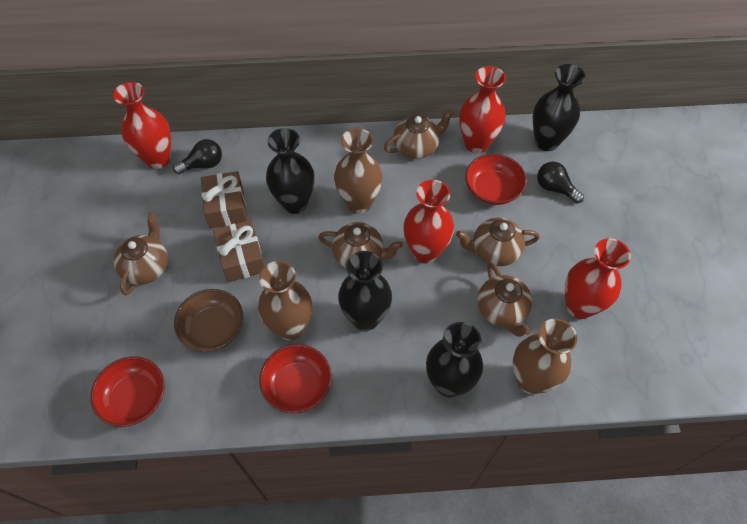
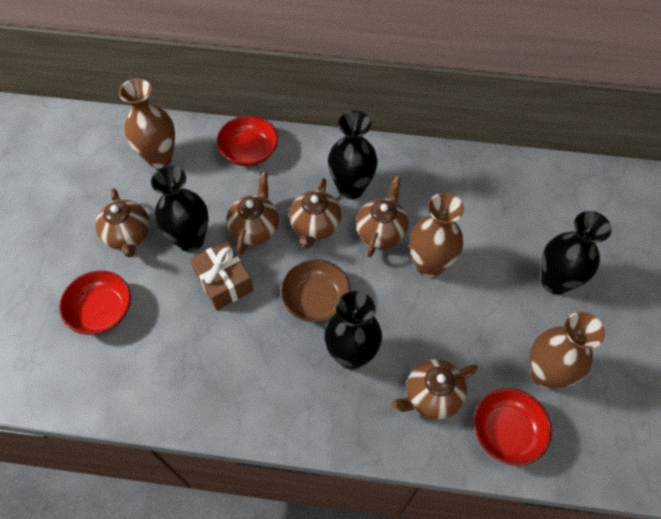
black light bulb: 2 -> 0
brown gift: 2 -> 1
red vase: 4 -> 0

